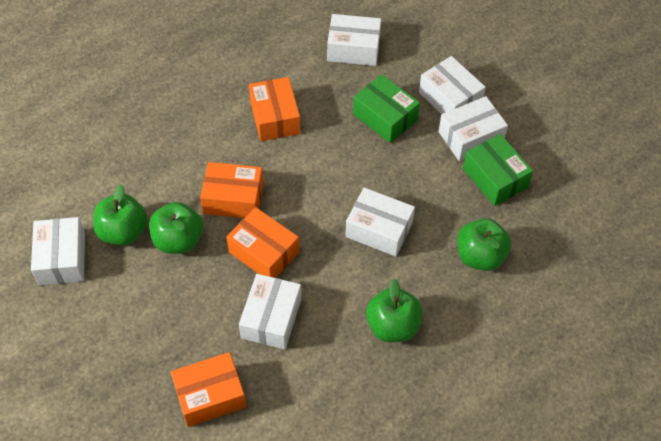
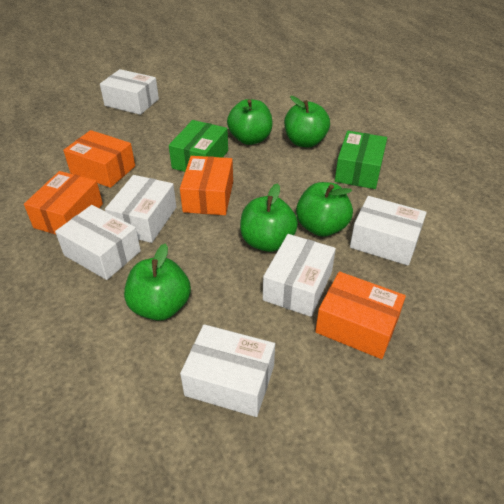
green apple: 4 -> 5

